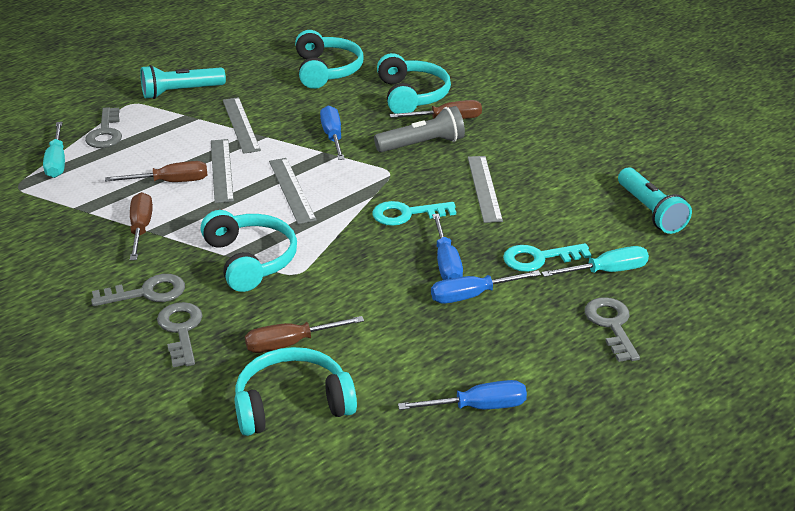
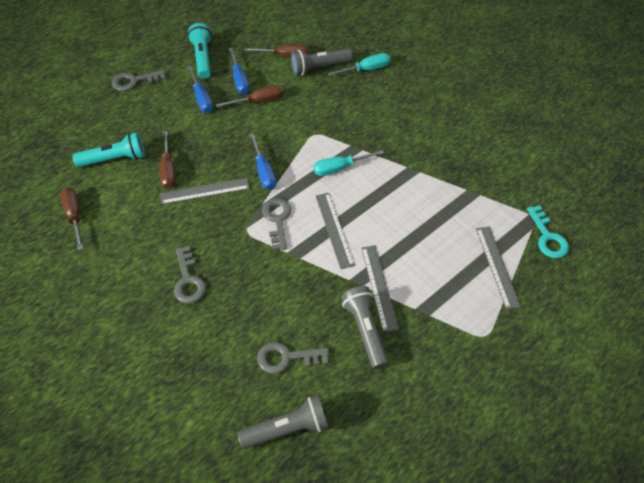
blue screwdriver: 4 -> 3
grey flashlight: 1 -> 3
turquoise headphones: 4 -> 0
turquoise key: 2 -> 1

